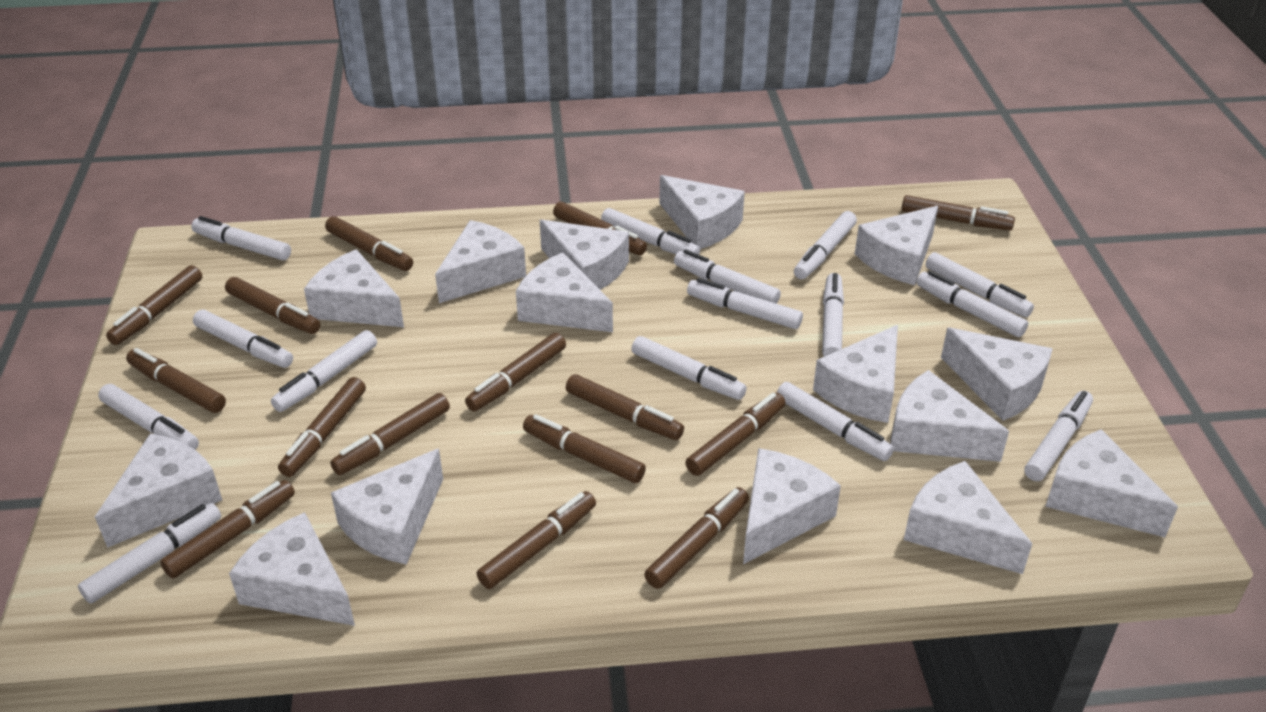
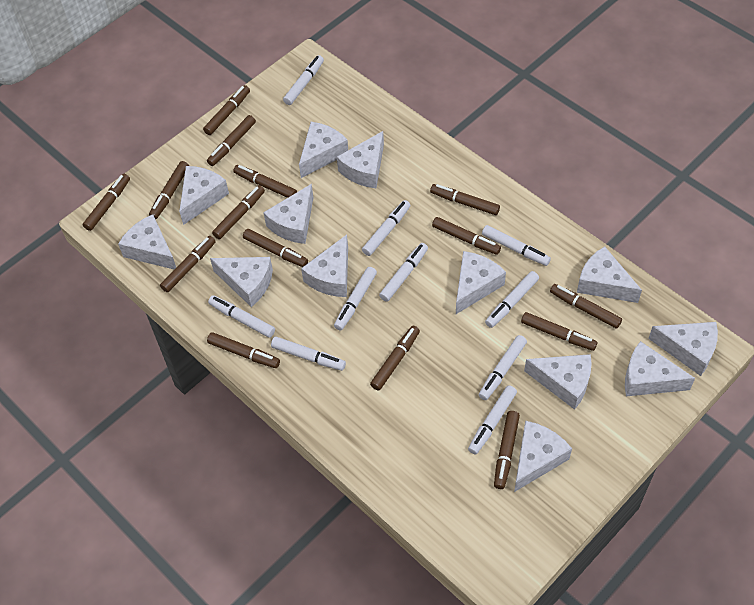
white cheese: 15 -> 13
white marker: 15 -> 10

